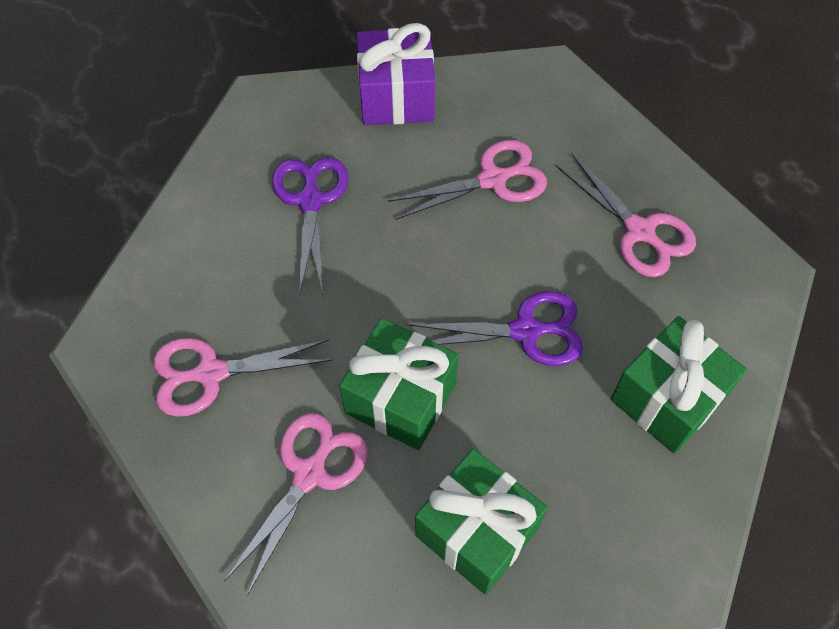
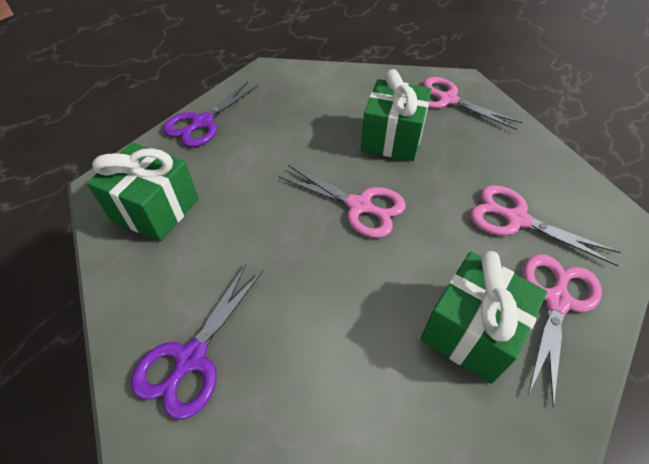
purple gift: 1 -> 0

